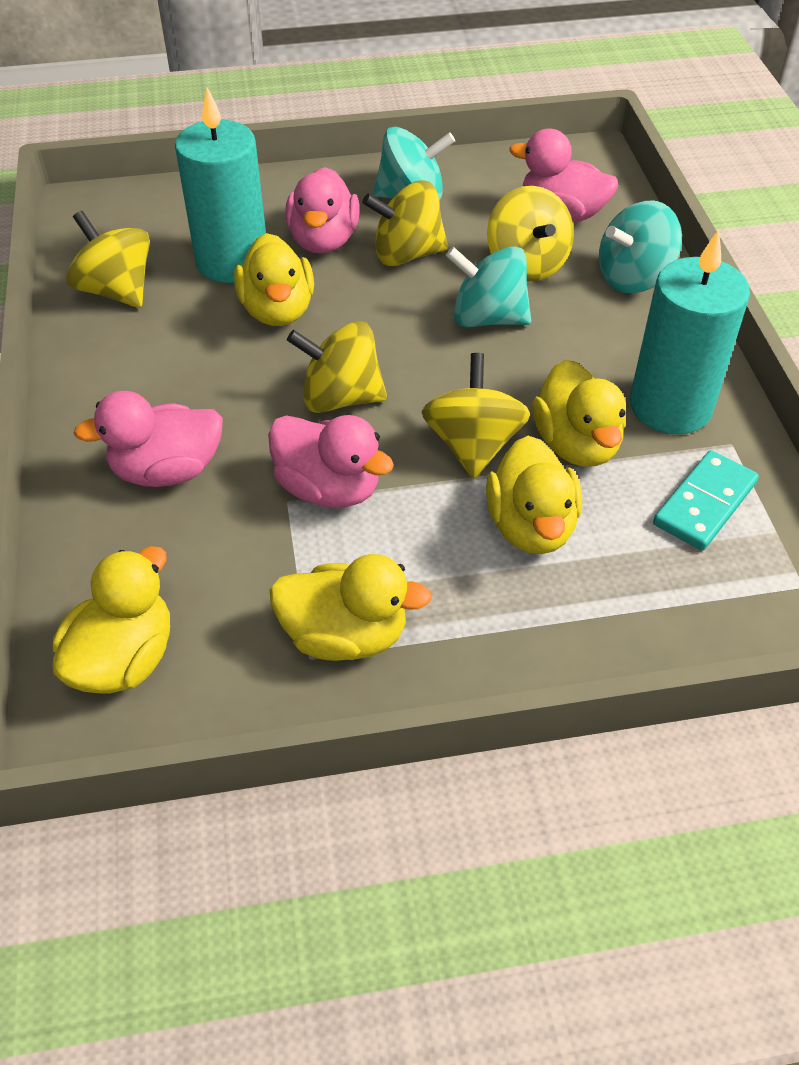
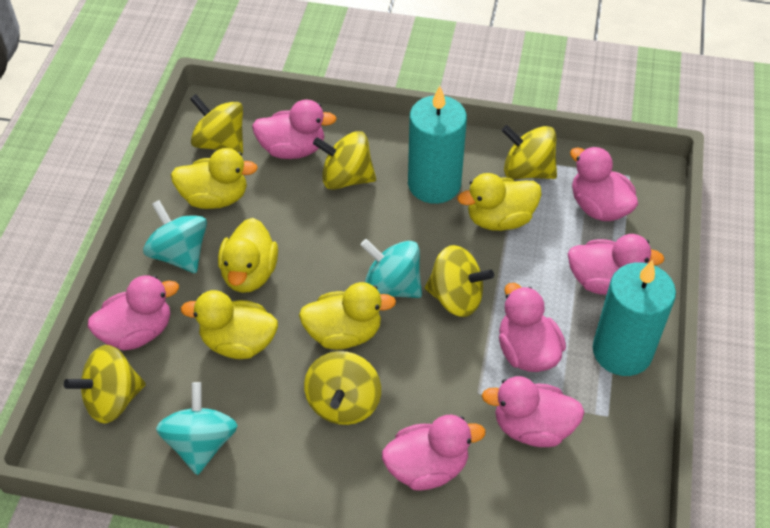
pink duck: 4 -> 7
turquoise domino: 1 -> 0
yellow spinning top: 5 -> 6

